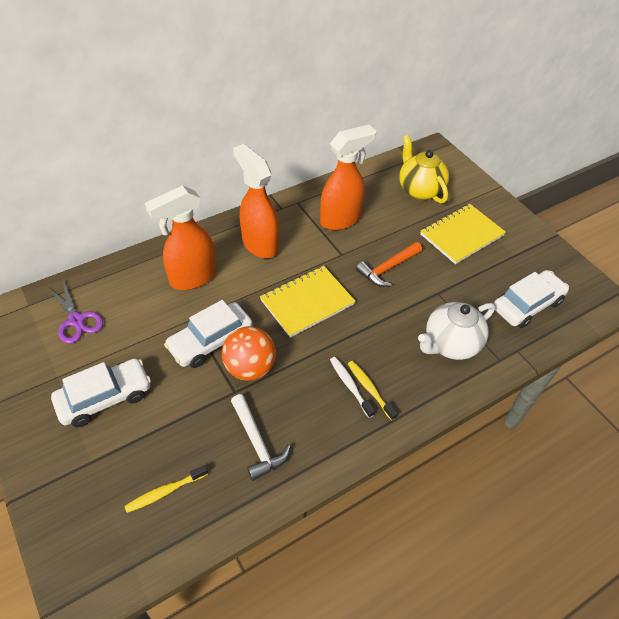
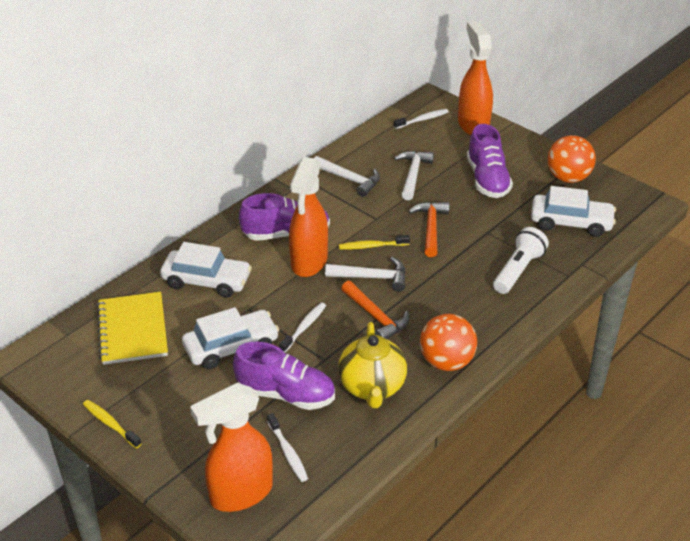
orange ball: 1 -> 2
orange hammer: 1 -> 2
purple scissors: 1 -> 0
purple shoe: 0 -> 3
white flashlight: 0 -> 1
white hammer: 1 -> 3
white teapot: 1 -> 0
white toothbrush: 1 -> 3
yellow notebook: 2 -> 1

